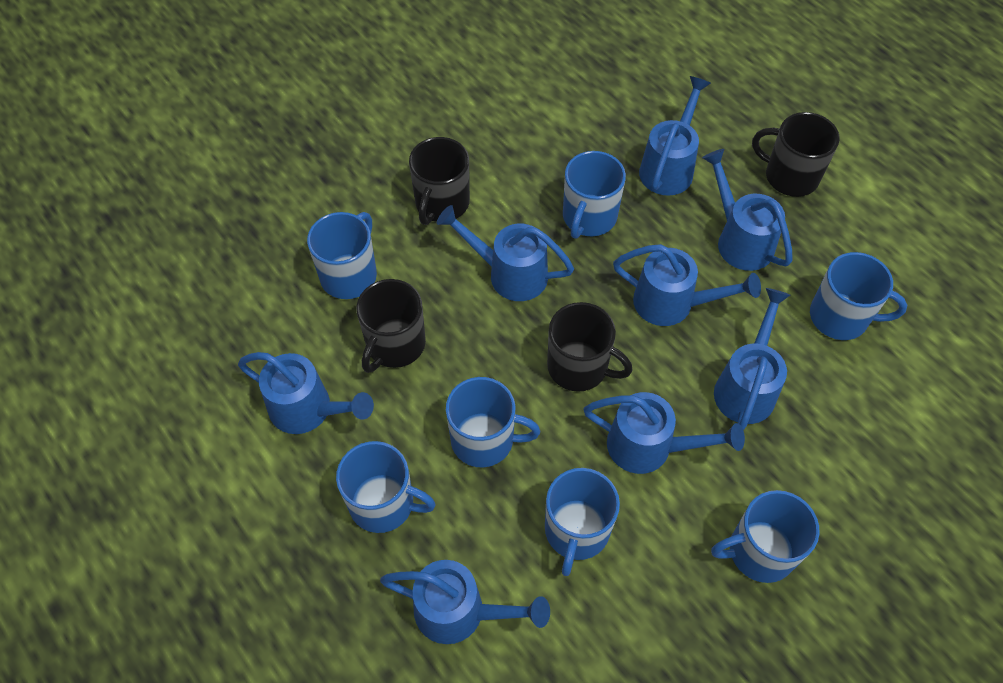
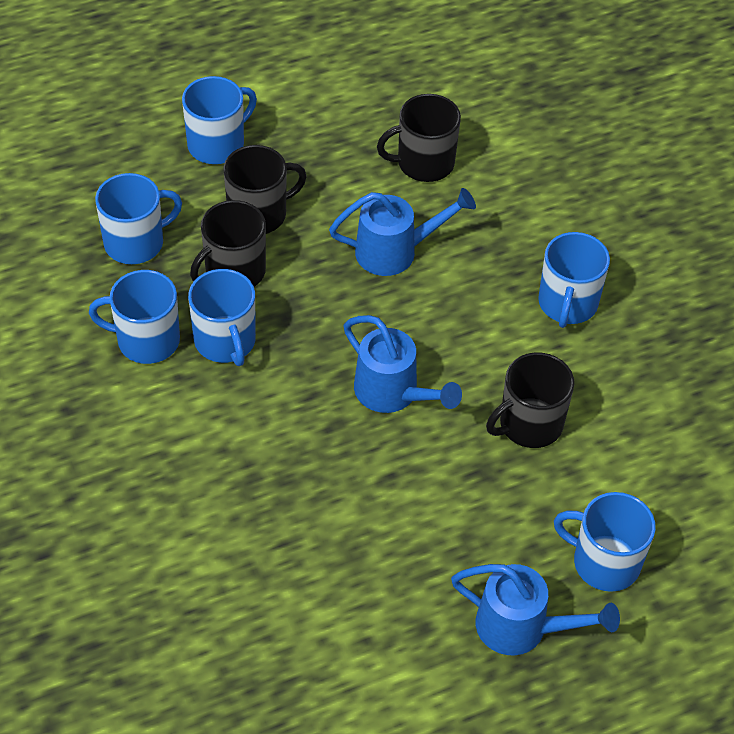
blue mug: 7 -> 6
blue watering can: 8 -> 3

